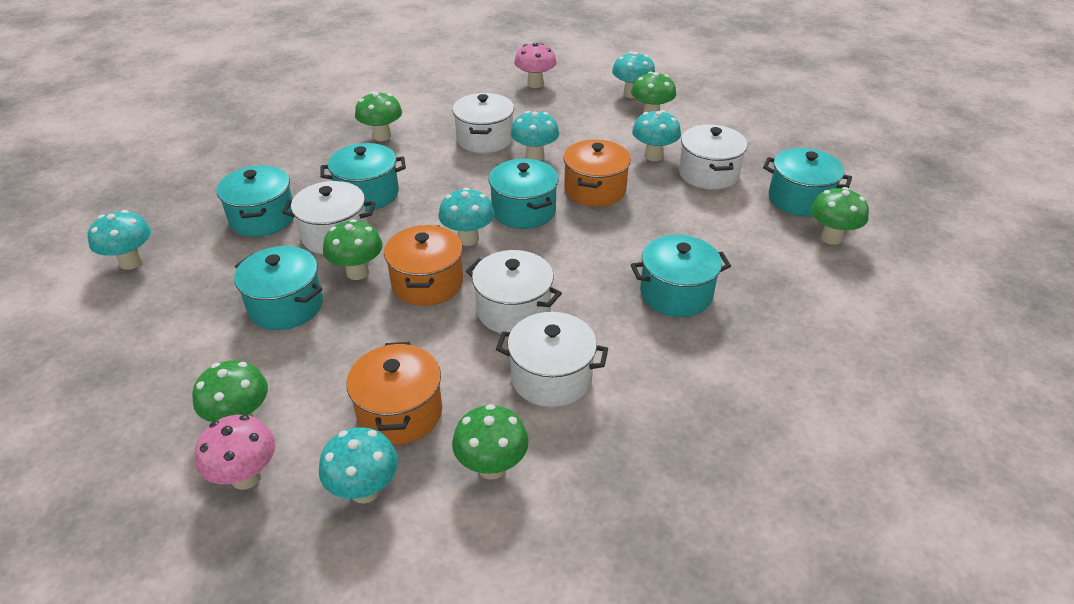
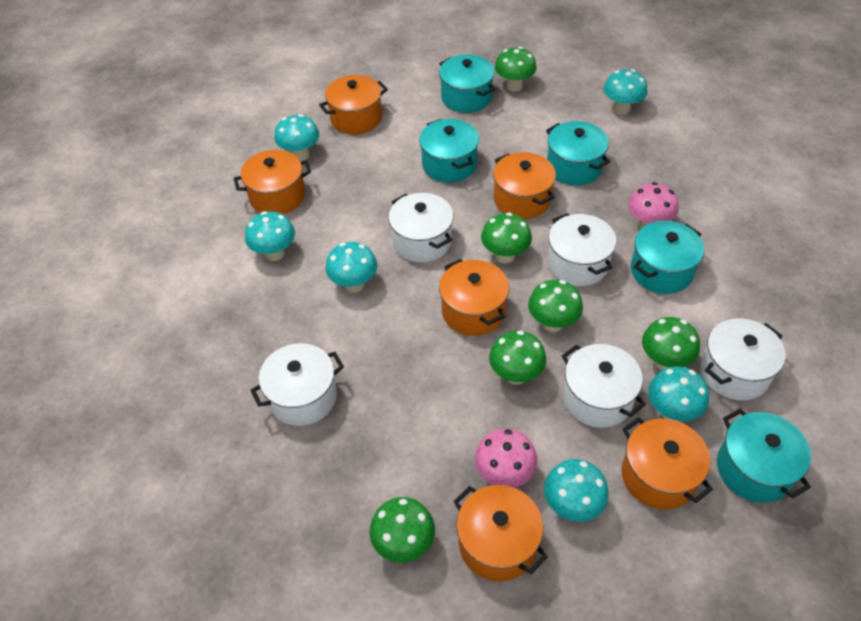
orange pot: 3 -> 6
turquoise pot: 6 -> 5

